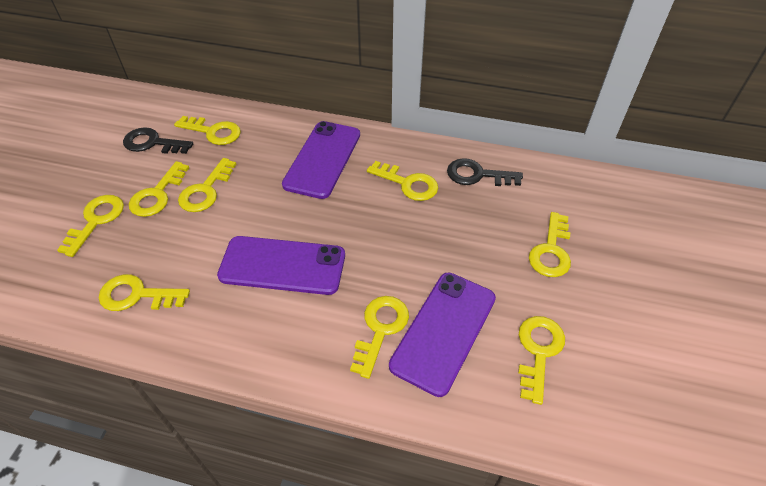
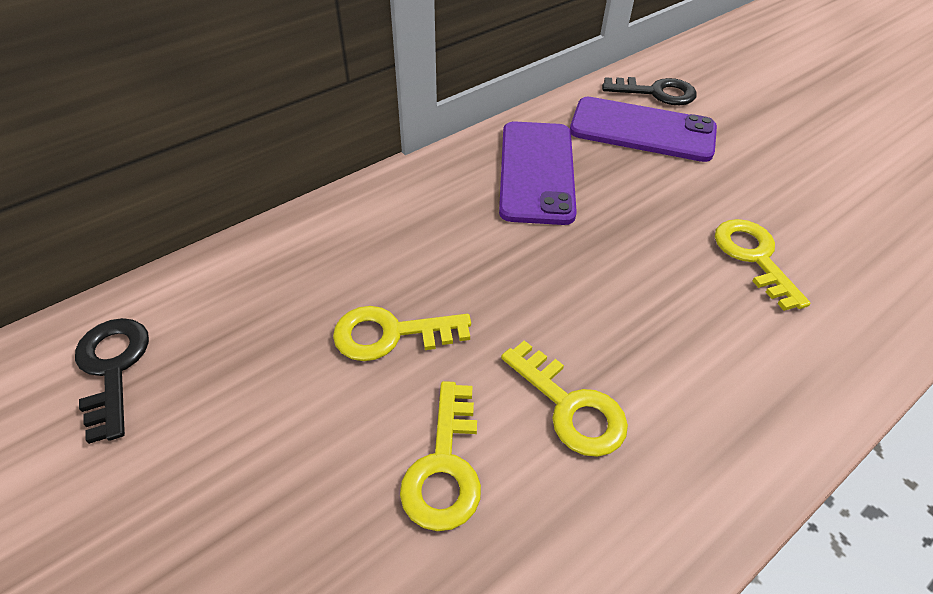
purple phone: 3 -> 2
yellow key: 9 -> 4

